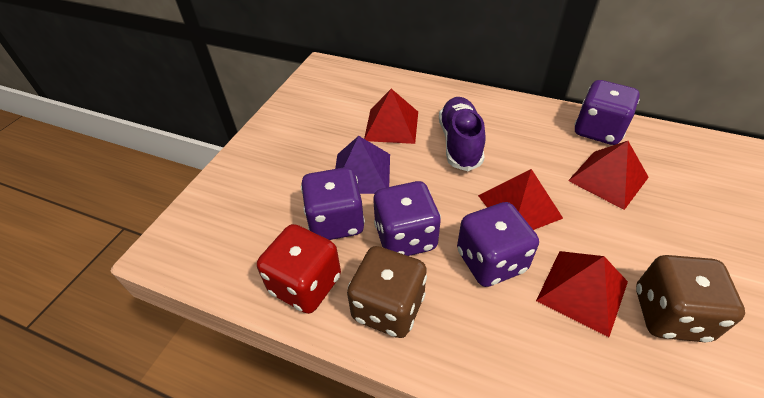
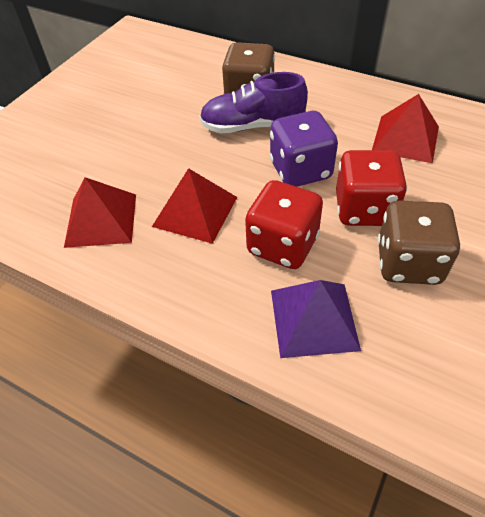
purple dice: 4 -> 1
red dice: 1 -> 2
red pyramid: 4 -> 3

